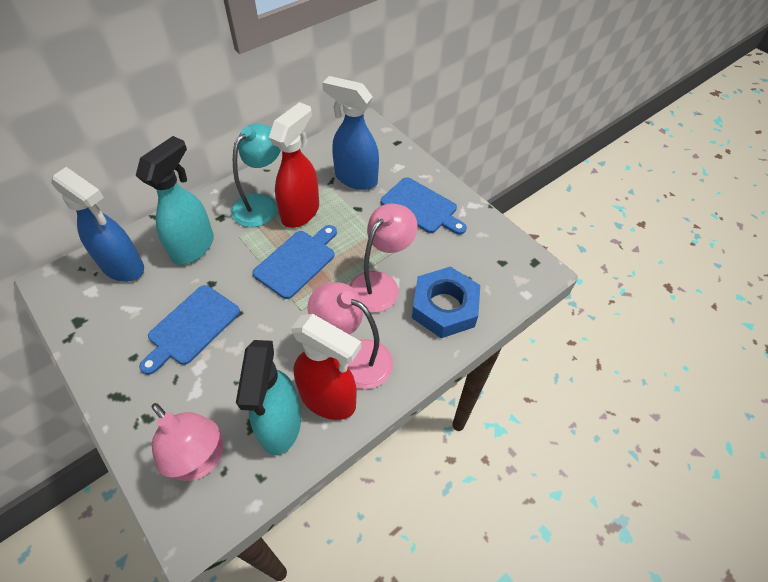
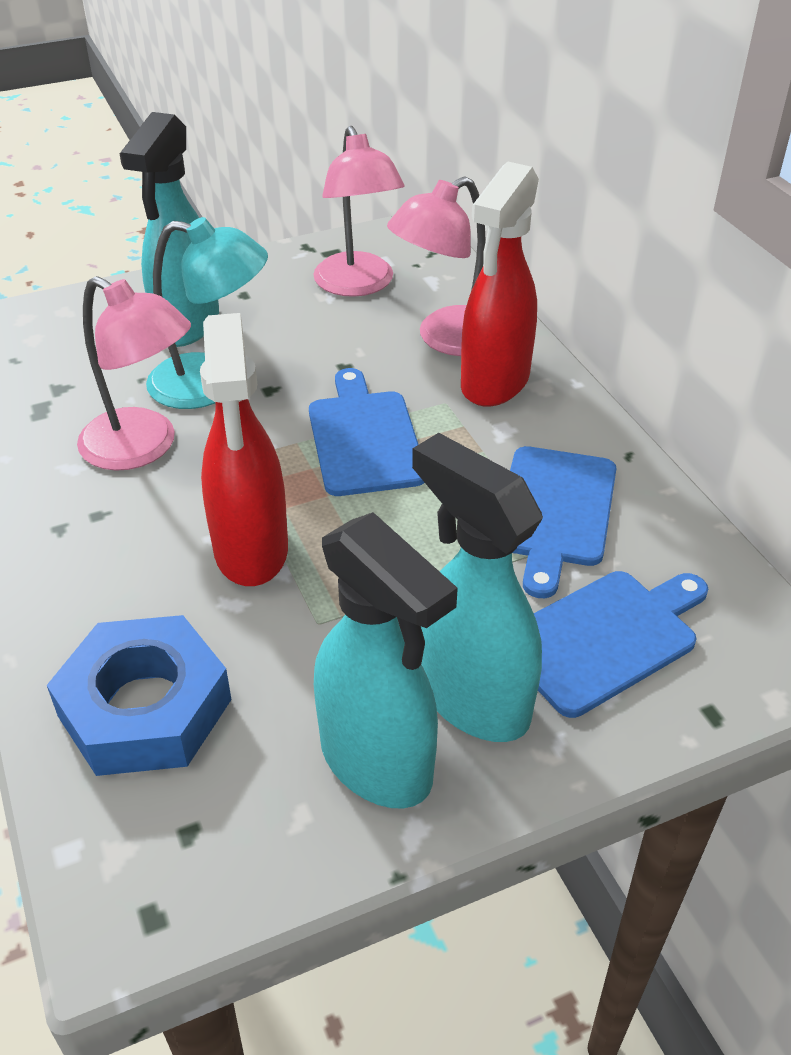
blue spray bottle: 2 -> 0
turquoise spray bottle: 2 -> 3

